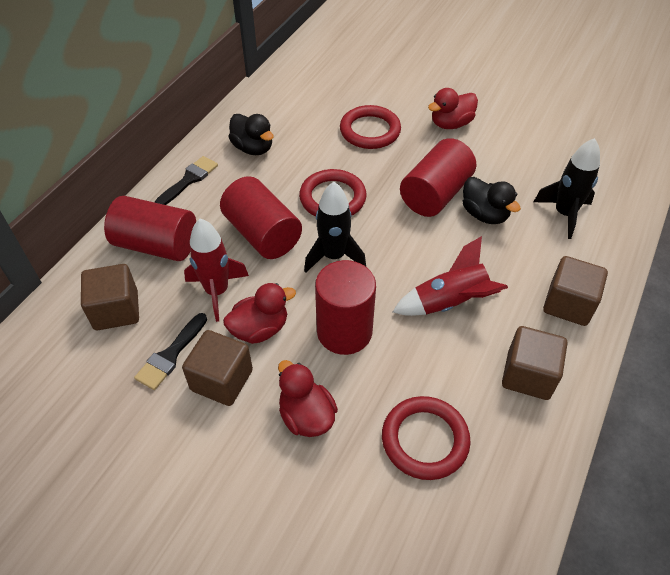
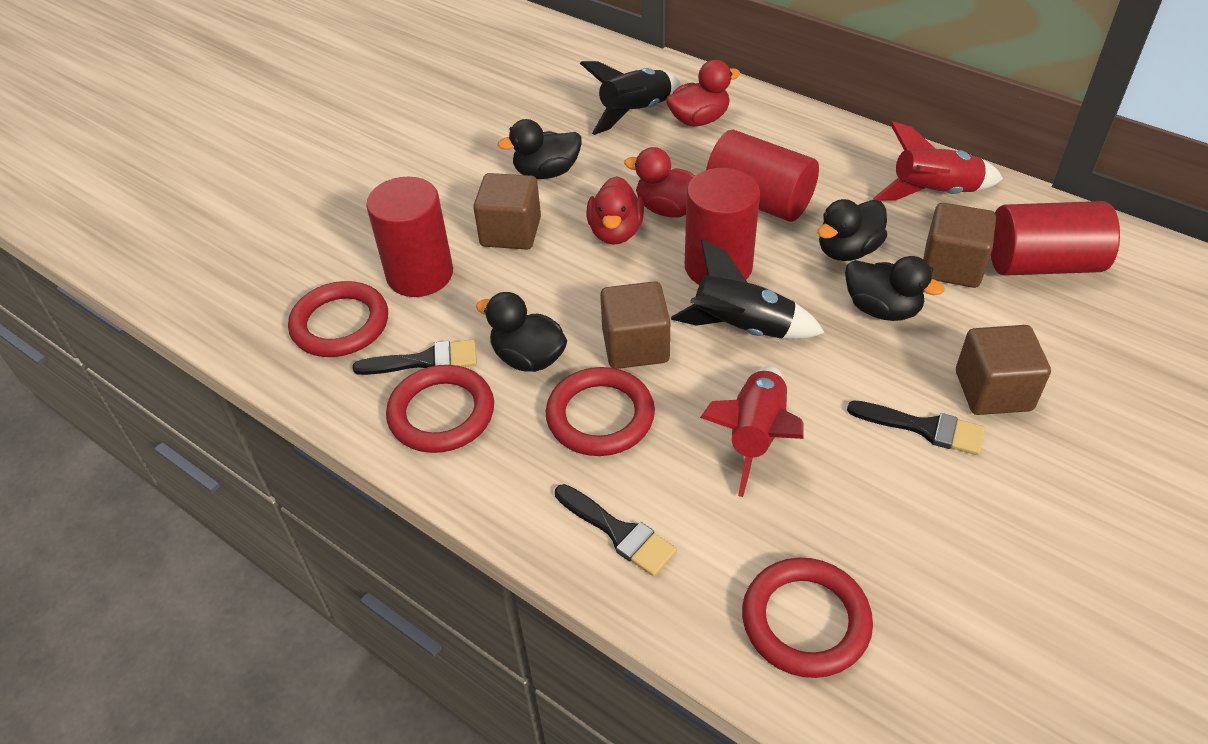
black brush: 2 -> 3
black duck: 2 -> 4
red ring: 3 -> 4

